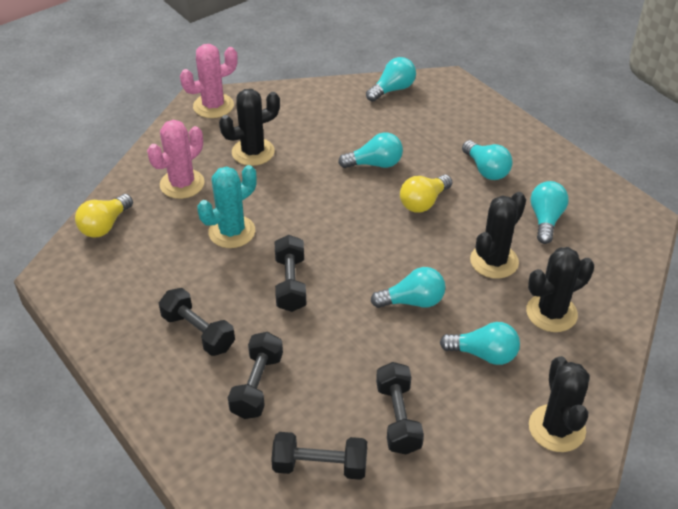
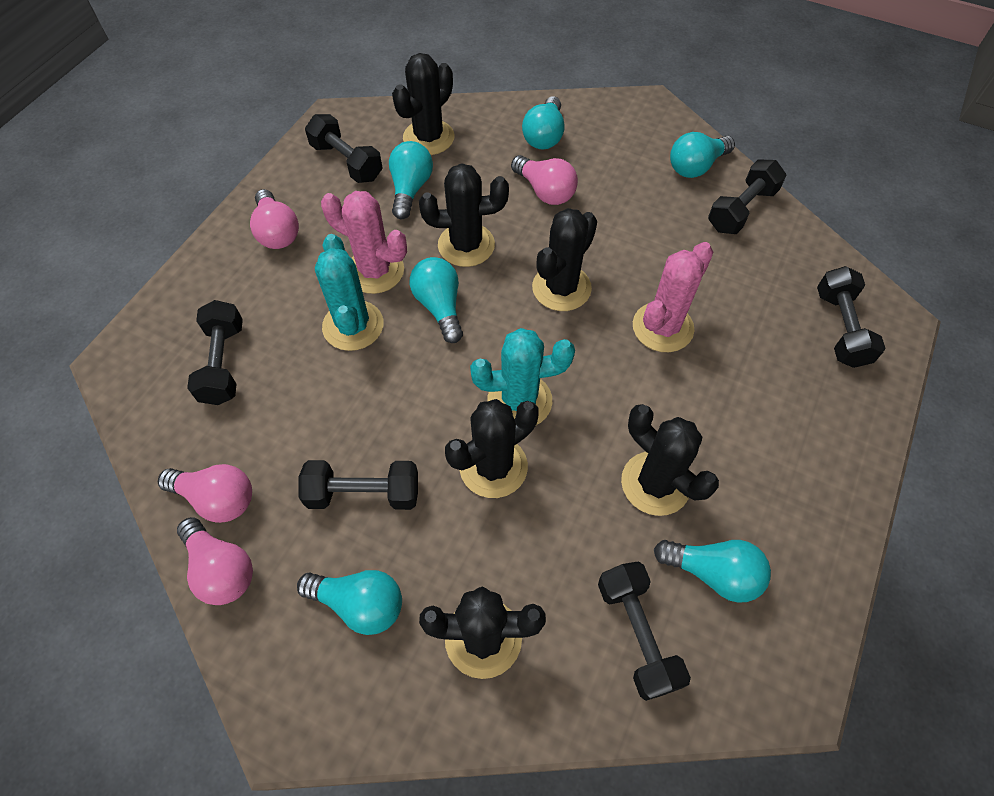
black cactus: 4 -> 6
black dumbbell: 5 -> 6
pink light bulb: 0 -> 4
turquoise cactus: 1 -> 2
yellow light bulb: 2 -> 0

